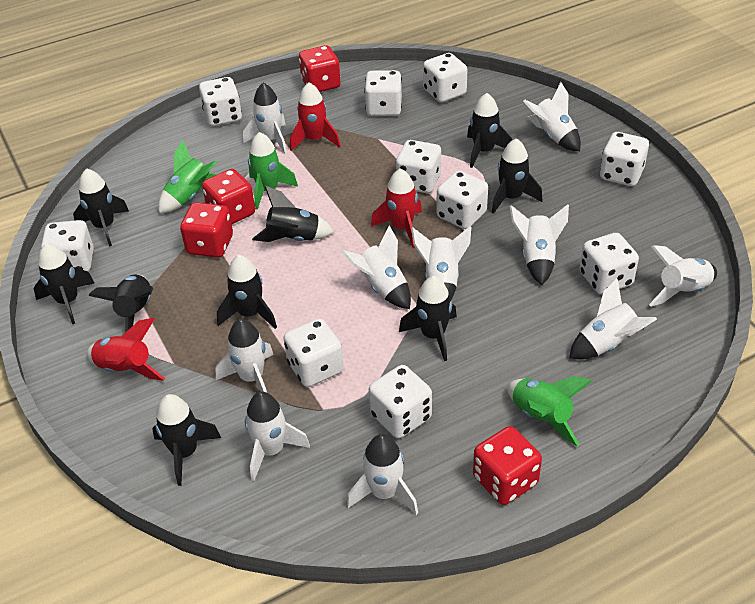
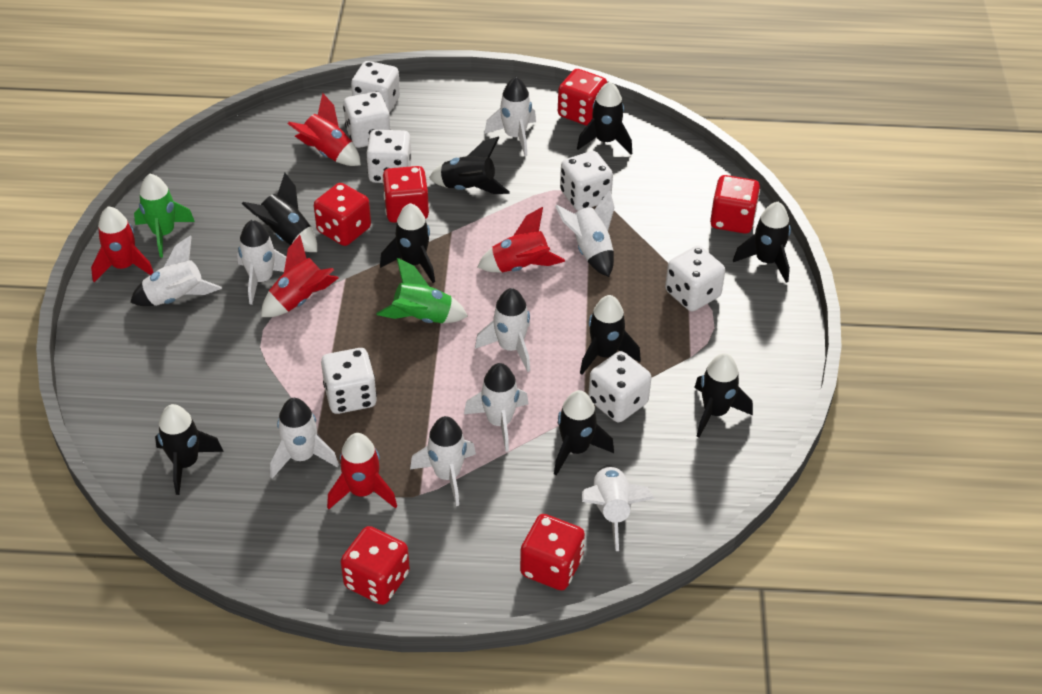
green rocket: 3 -> 2
red dice: 4 -> 6
red rocket: 3 -> 5
white dice: 10 -> 7
white rocket: 10 -> 9

